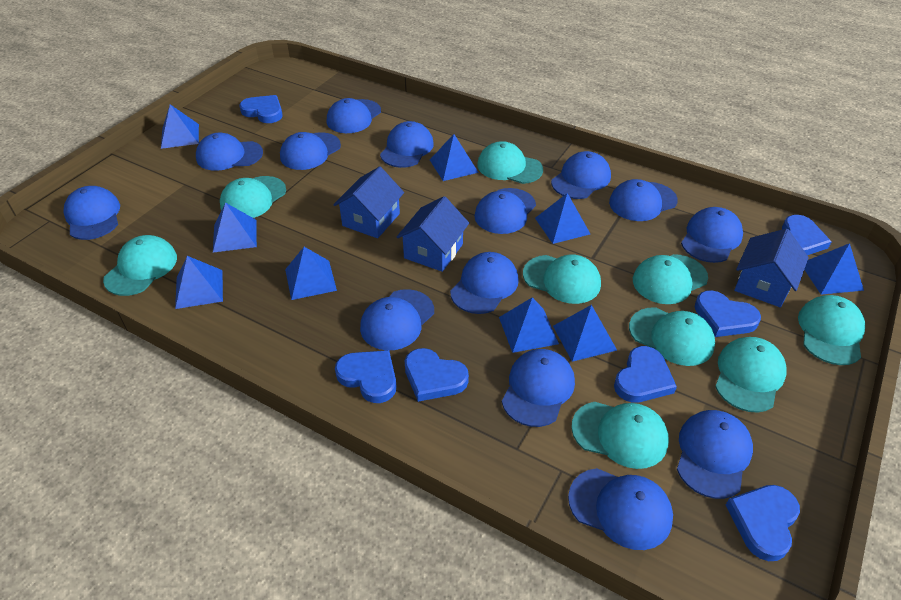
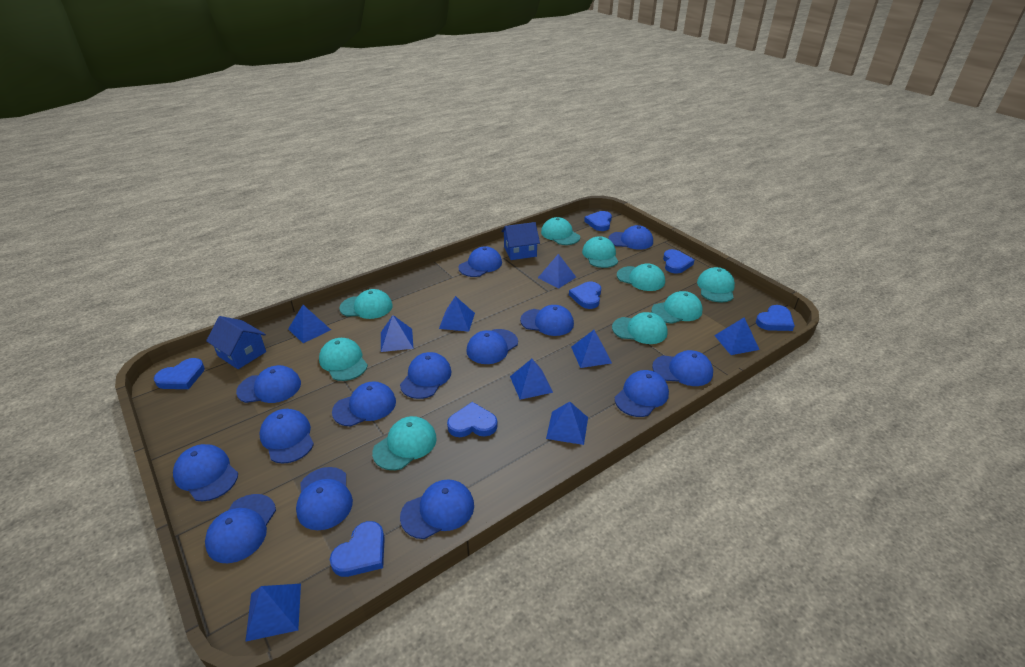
blue house: 3 -> 2

